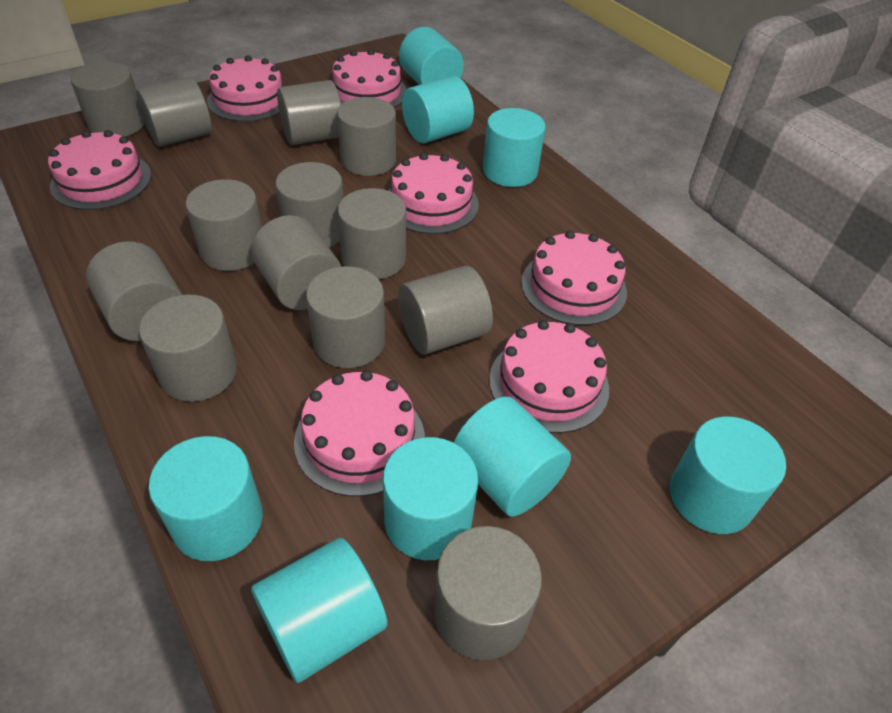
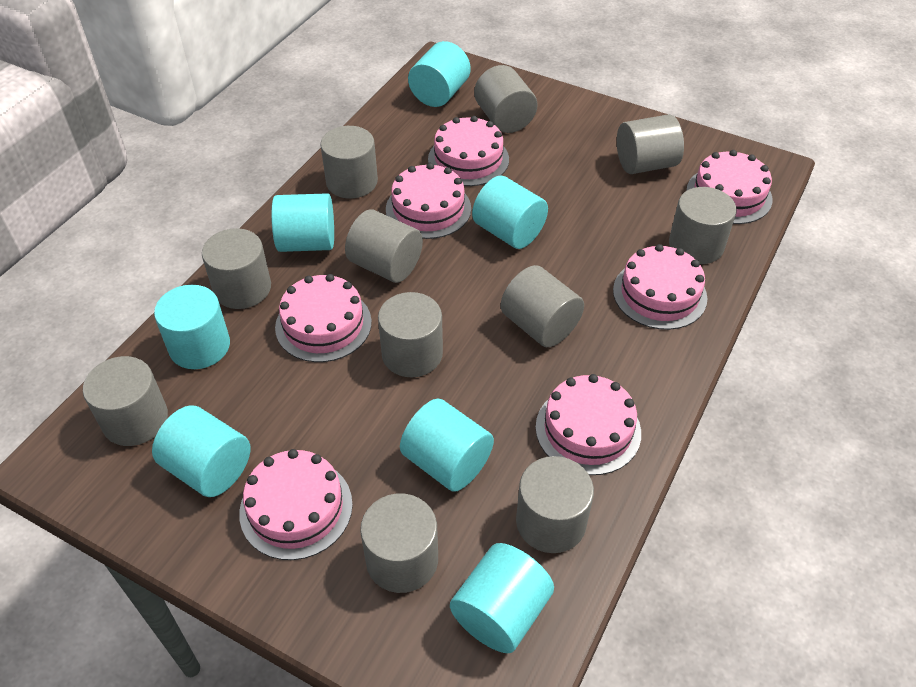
grey cylinder: 13 -> 11
turquoise cylinder: 8 -> 7

